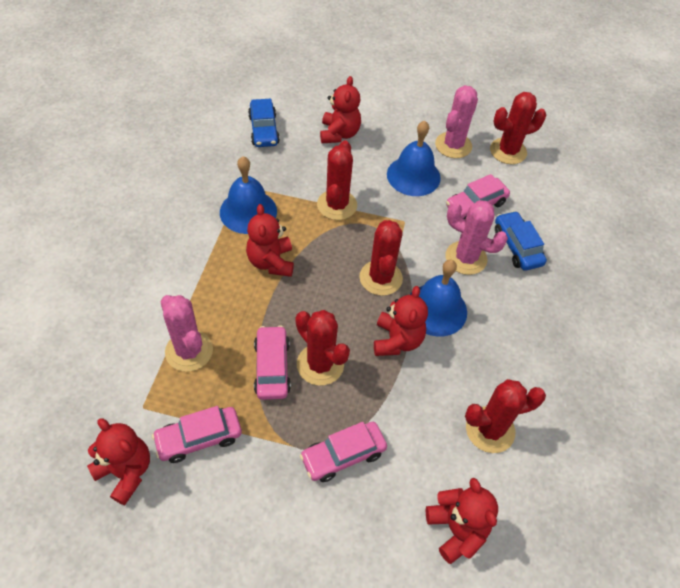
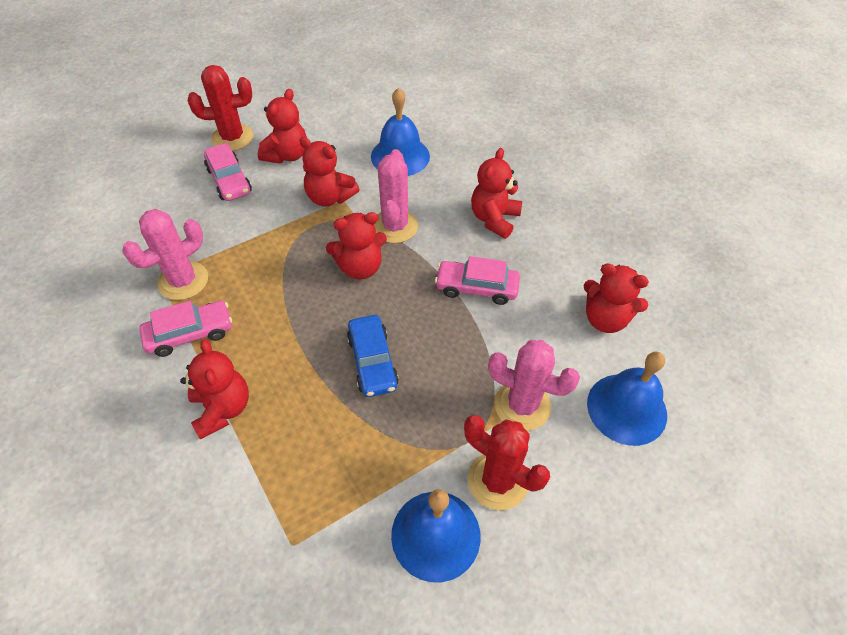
blue car: 2 -> 1
pink car: 4 -> 3
red cactus: 5 -> 2
red teddy bear: 5 -> 6

